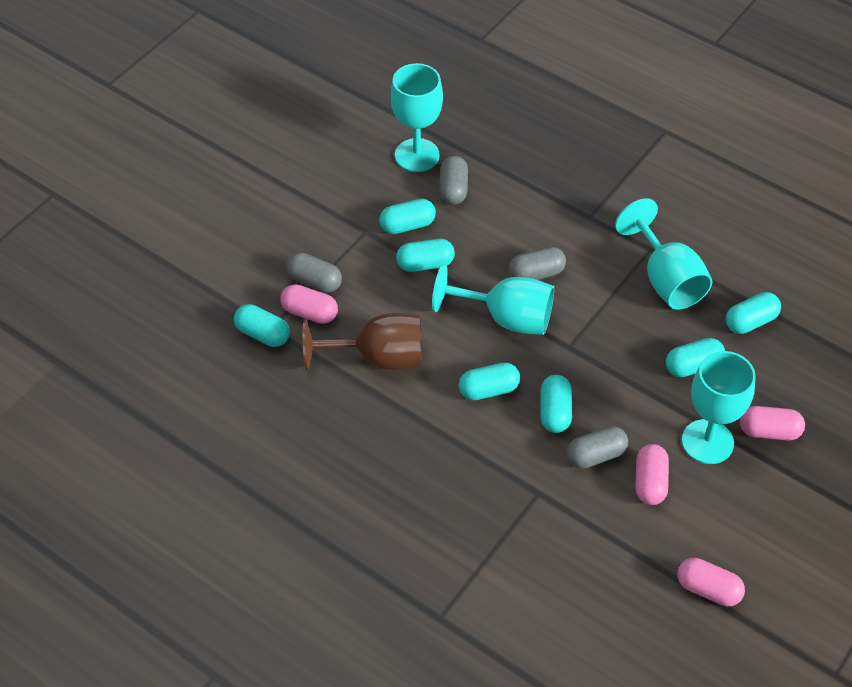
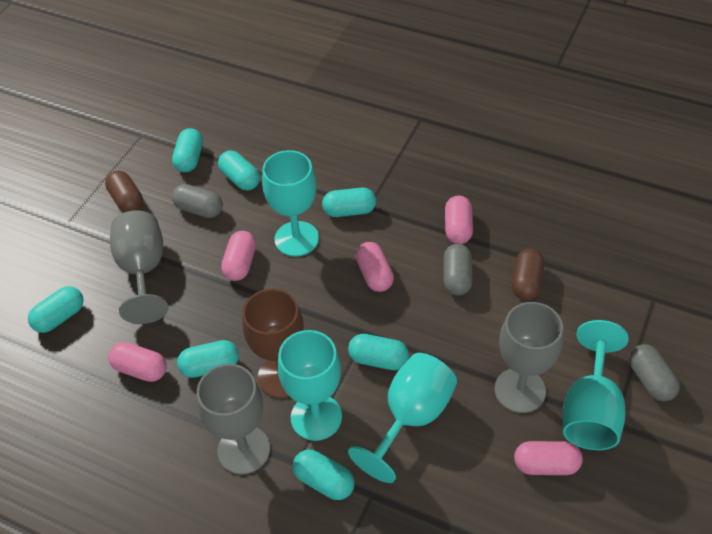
brown capsule: 0 -> 2
grey capsule: 4 -> 3
grey goblet: 0 -> 3
pink capsule: 4 -> 5

